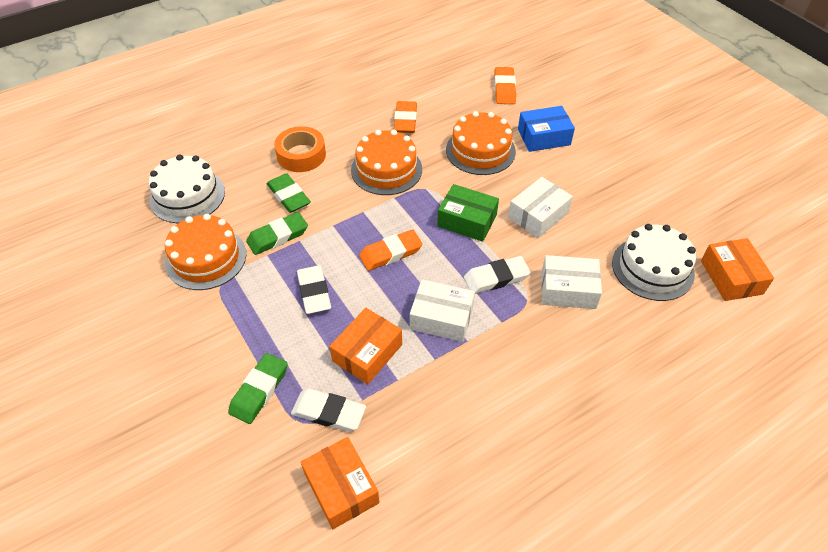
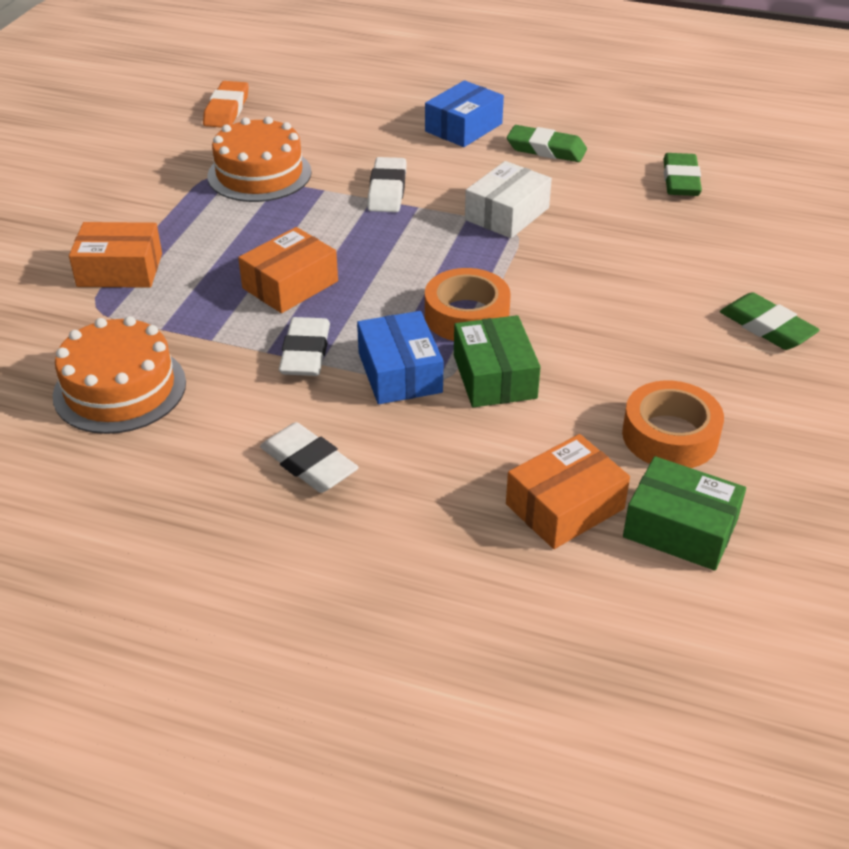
blue box: 1 -> 2
green box: 1 -> 2
orange cake: 3 -> 2
orange eraser: 3 -> 1
orange tape: 1 -> 2
white box: 3 -> 1
white cake: 2 -> 0

